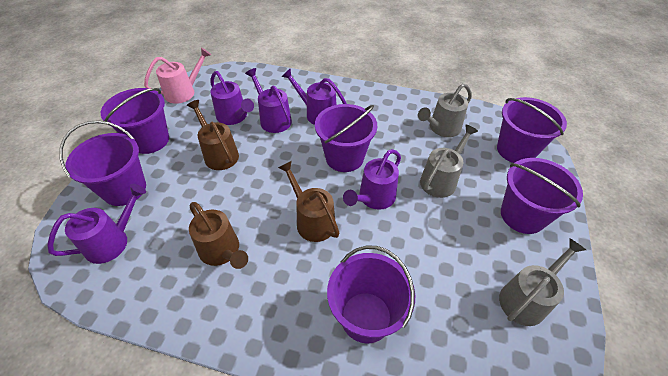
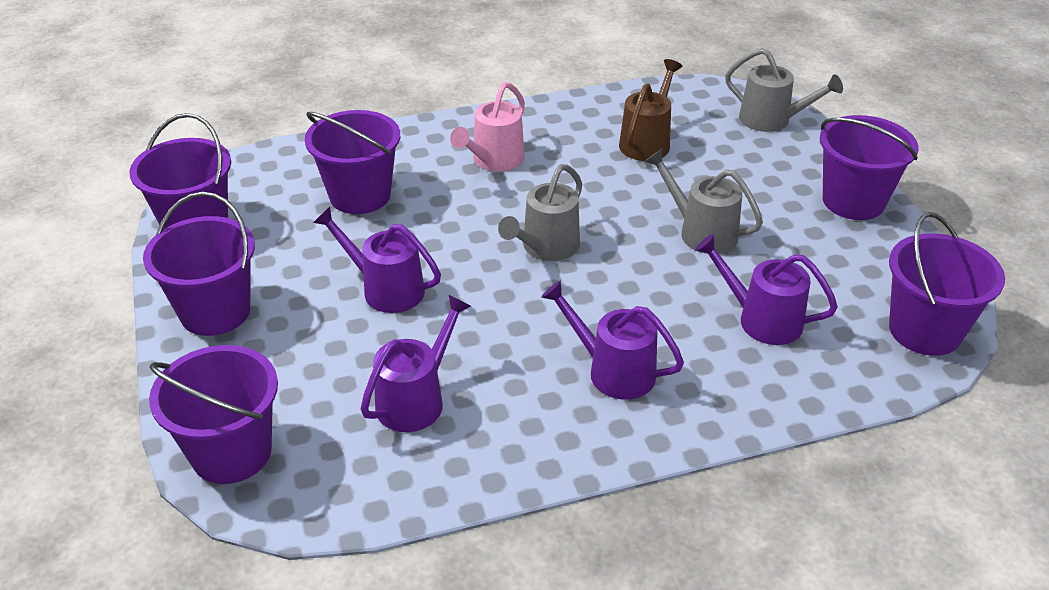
brown watering can: 3 -> 1
purple watering can: 5 -> 4

